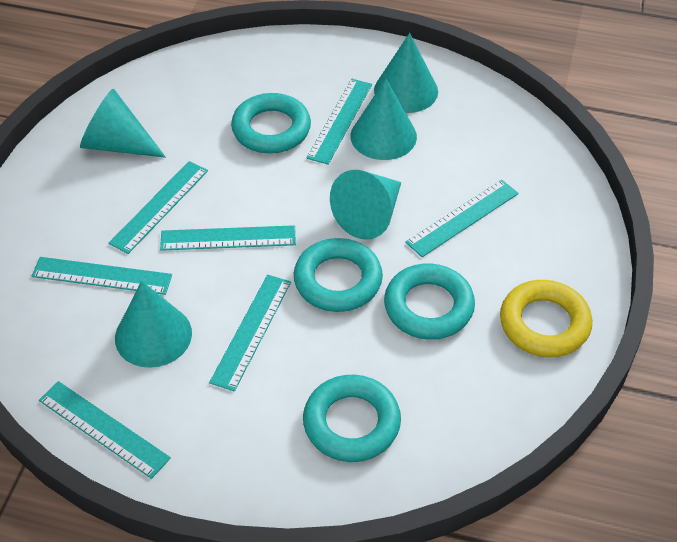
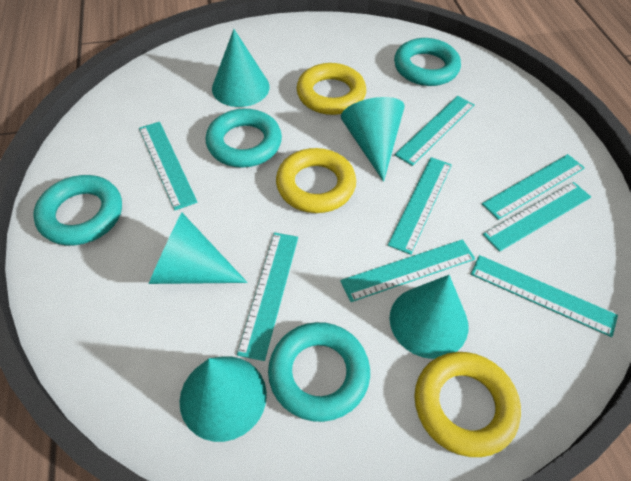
turquoise ruler: 7 -> 8
yellow ring: 1 -> 3

